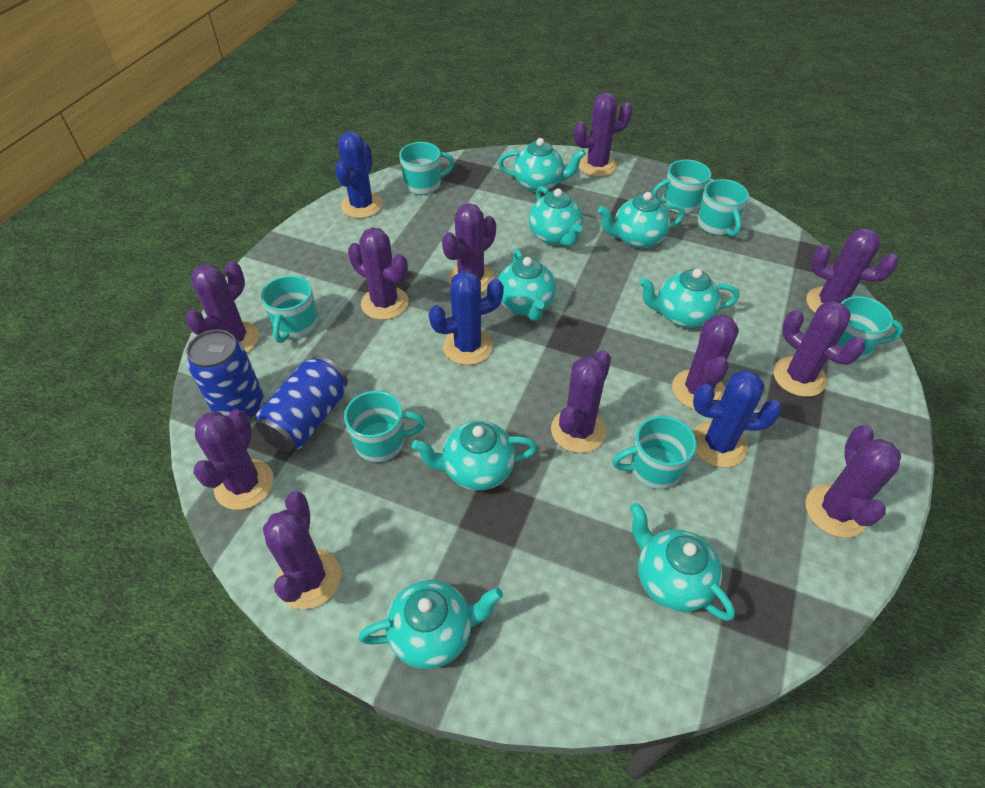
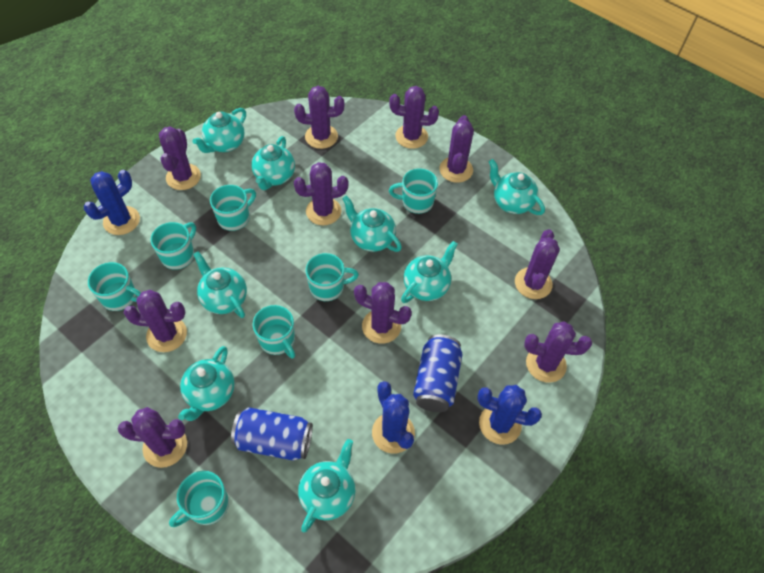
purple cactus: 11 -> 10

